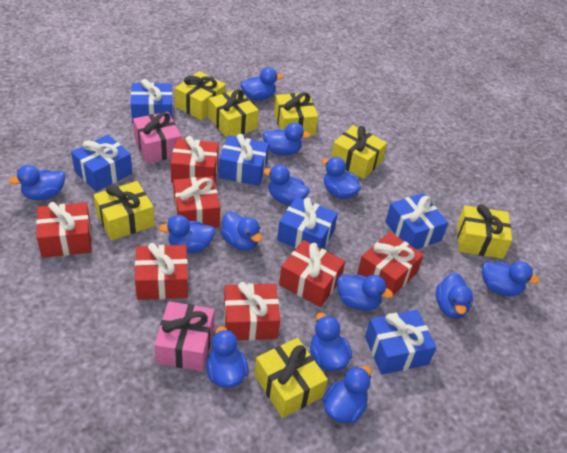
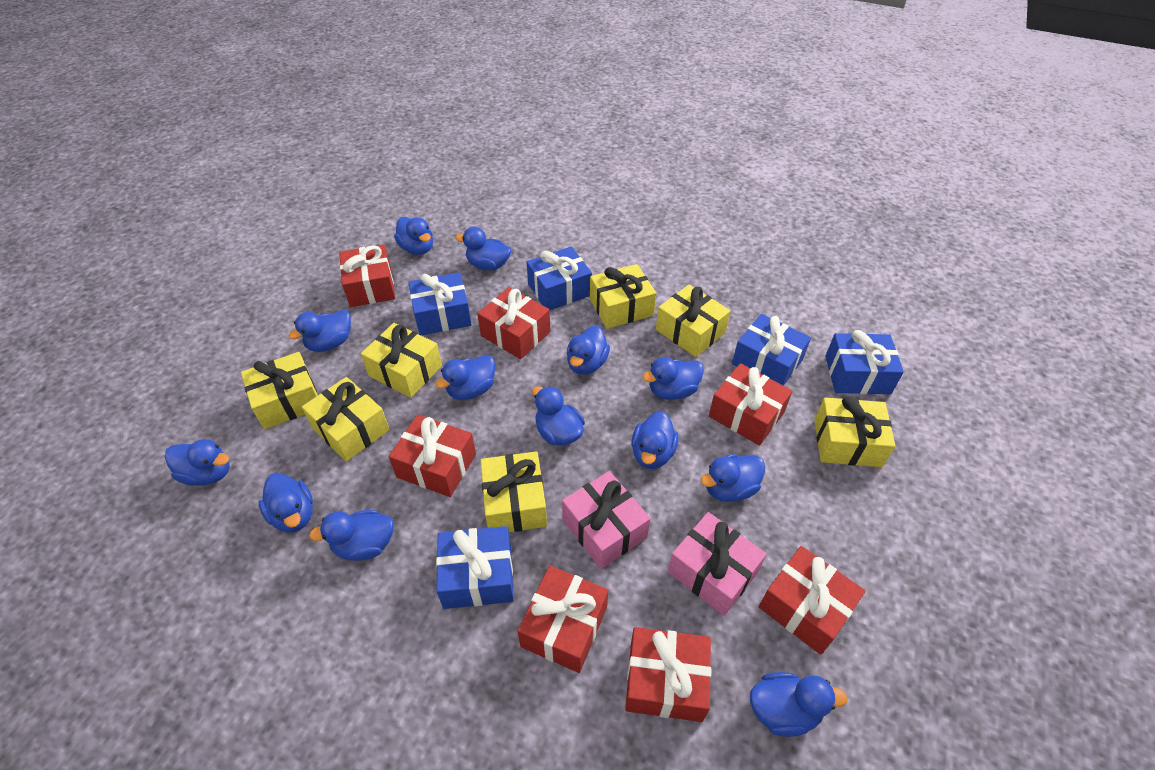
blue gift: 6 -> 5

